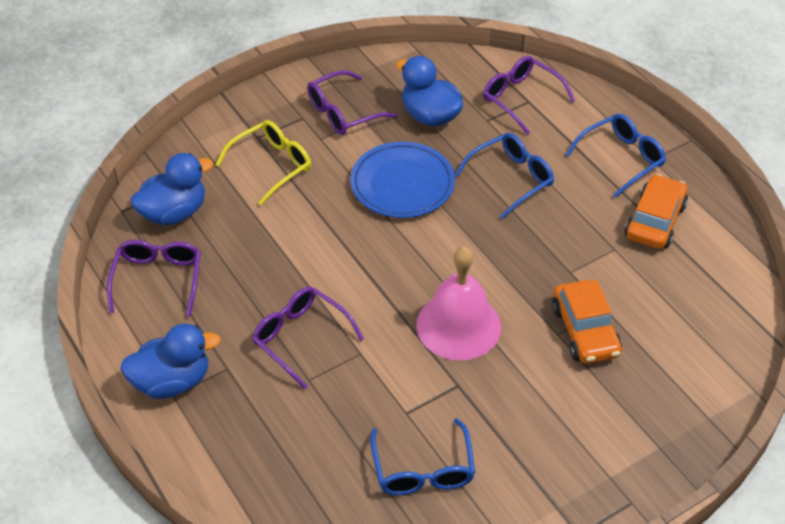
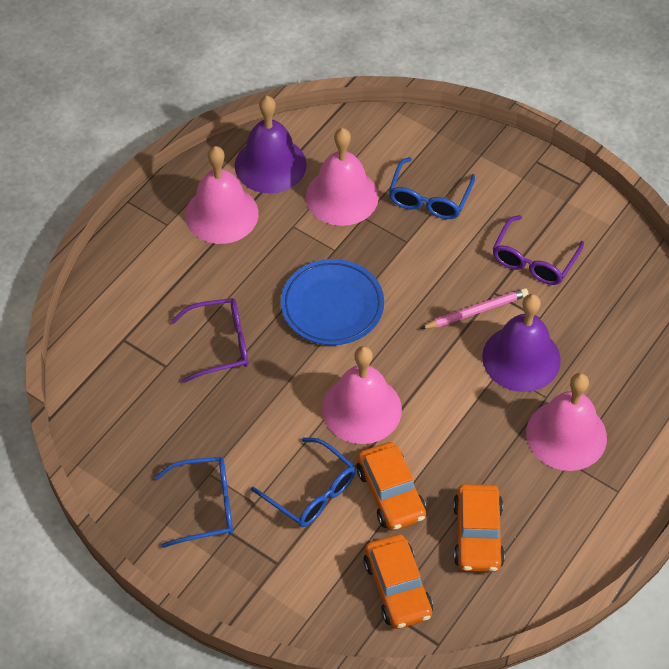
blue duck: 3 -> 0
orange car: 2 -> 3
pink bell: 1 -> 4
pink pencil: 0 -> 1
purple bell: 0 -> 2
purple glasses: 4 -> 2
yellow glasses: 1 -> 0

